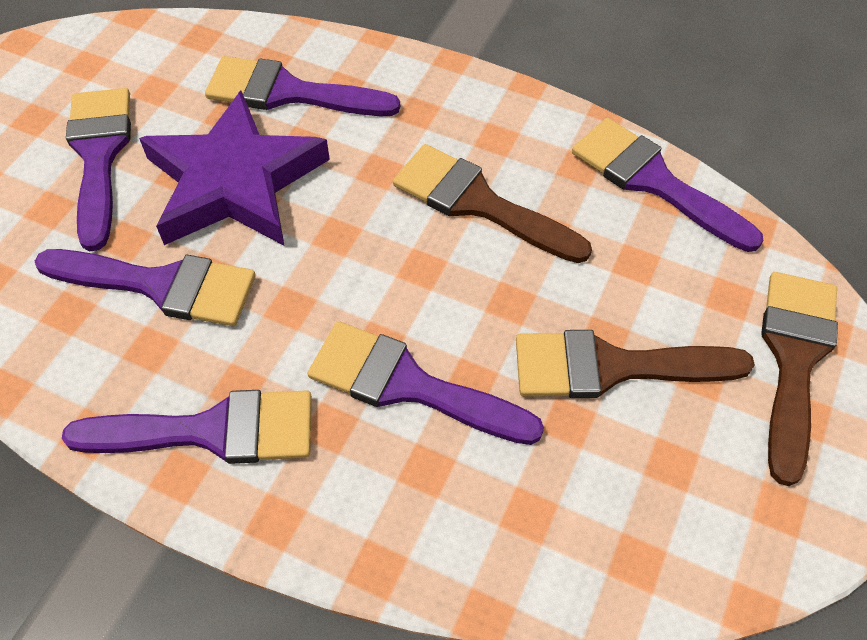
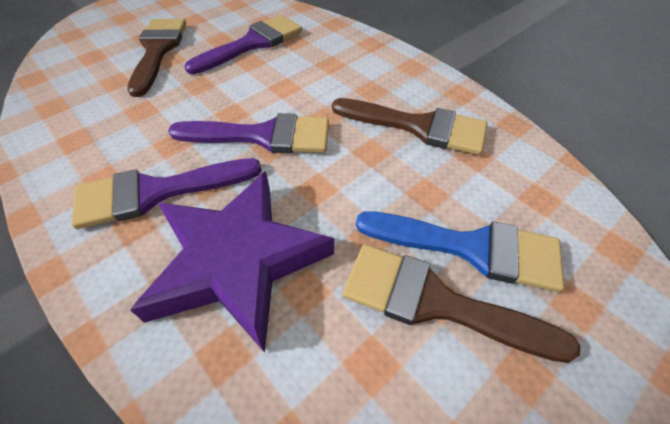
blue brush: 0 -> 1
purple brush: 6 -> 3

